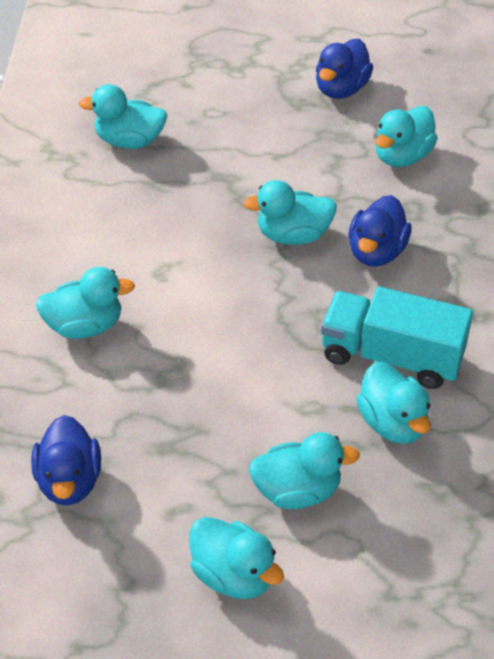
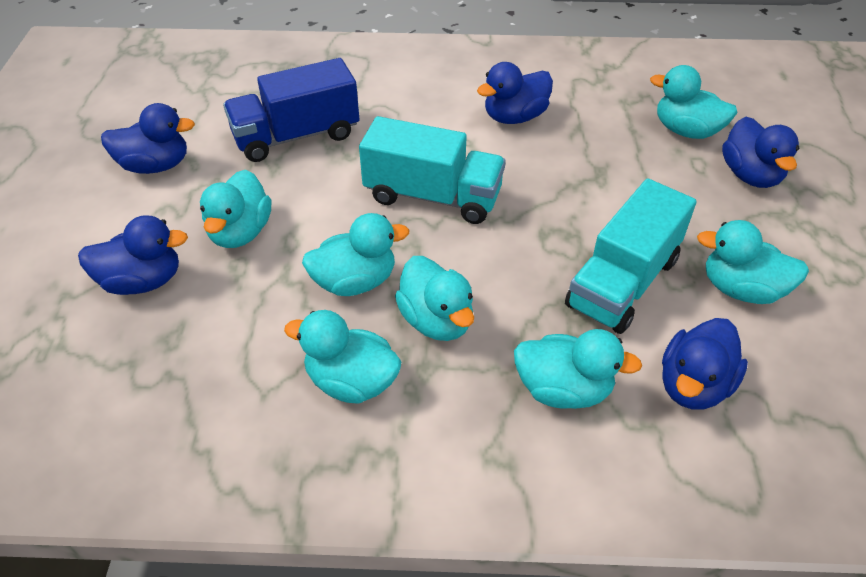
blue duck: 3 -> 5
blue truck: 0 -> 1
turquoise truck: 1 -> 2

